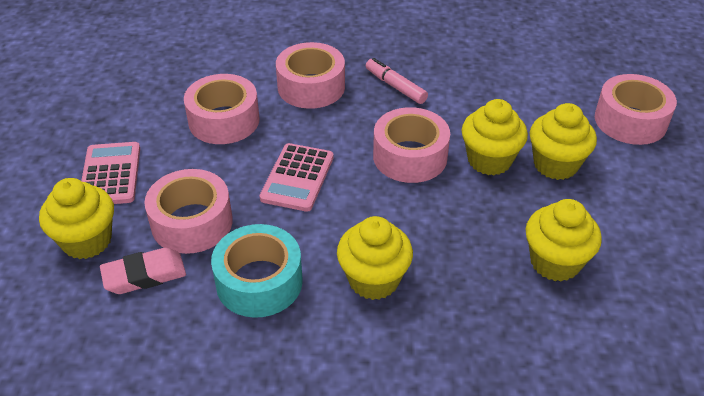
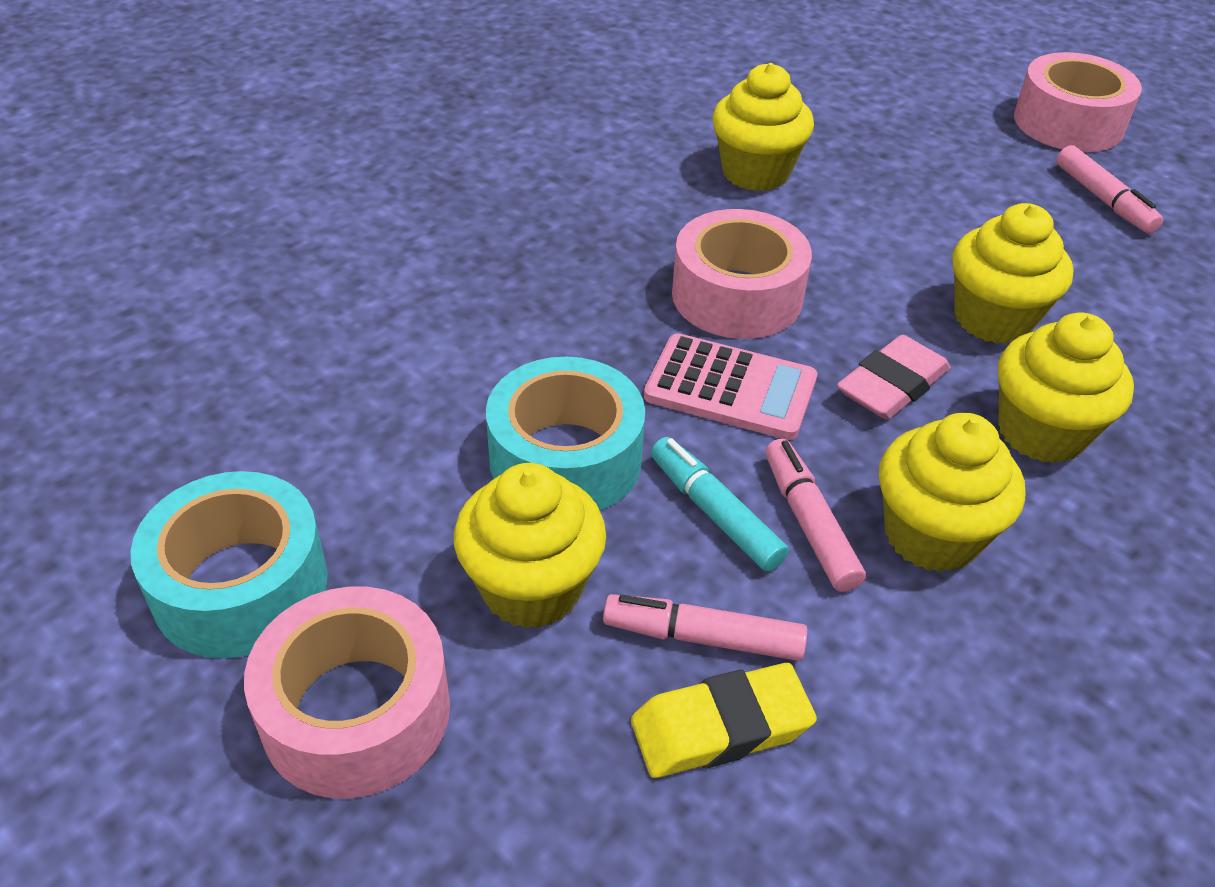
pink calculator: 2 -> 1
pink marker: 1 -> 3
pink tape: 5 -> 3
turquoise marker: 0 -> 1
turquoise tape: 1 -> 2
yellow eraser: 0 -> 1

